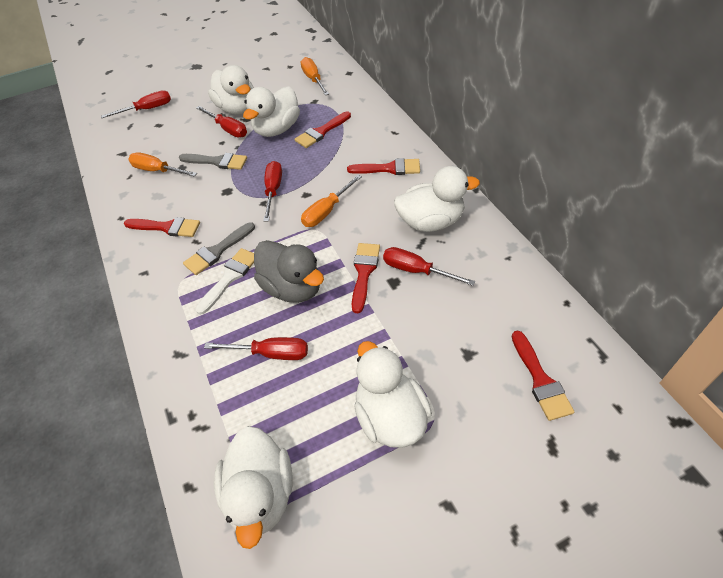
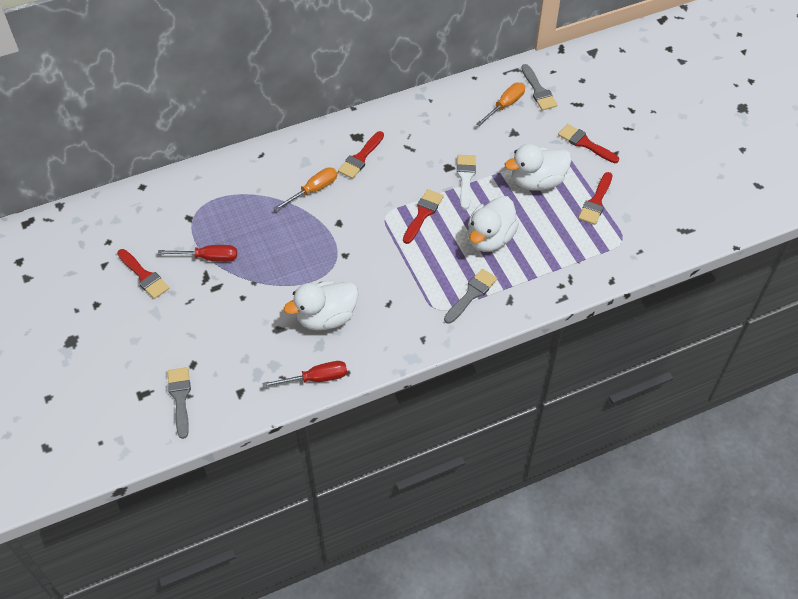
grey brush: 2 -> 3
grey duck: 1 -> 0
orange screwdriver: 3 -> 2
red screwdriver: 5 -> 2
white duck: 5 -> 3

